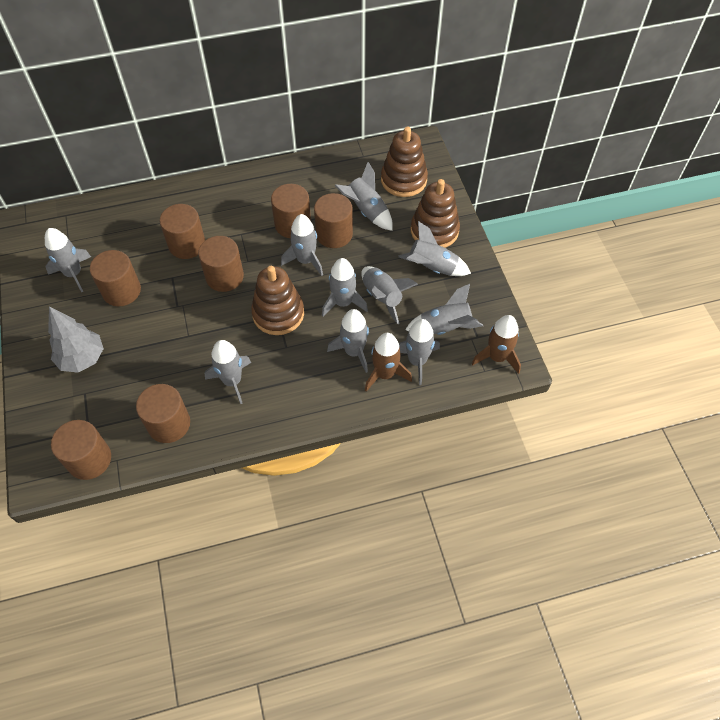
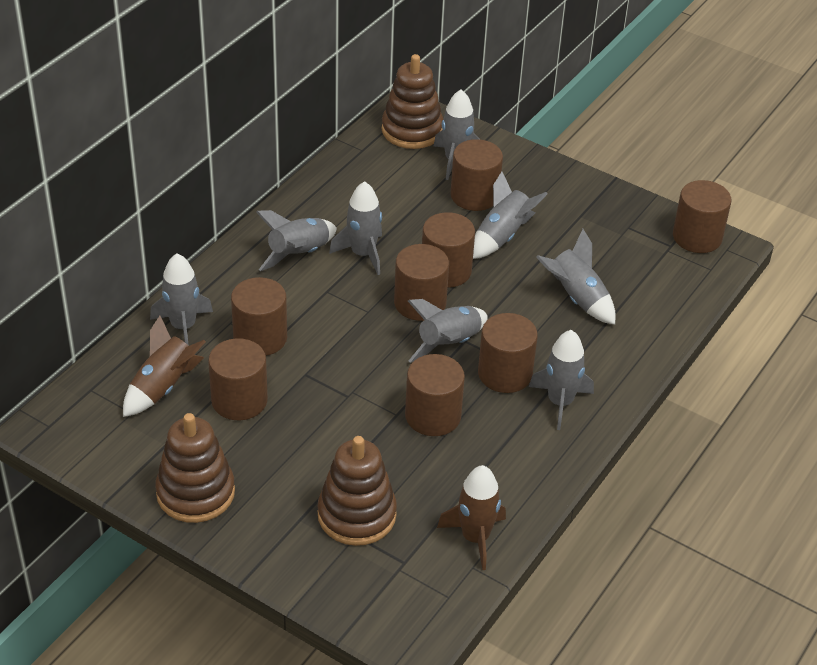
brown cylinder: 7 -> 8
grey rocket: 10 -> 8
grey tree: 1 -> 0

